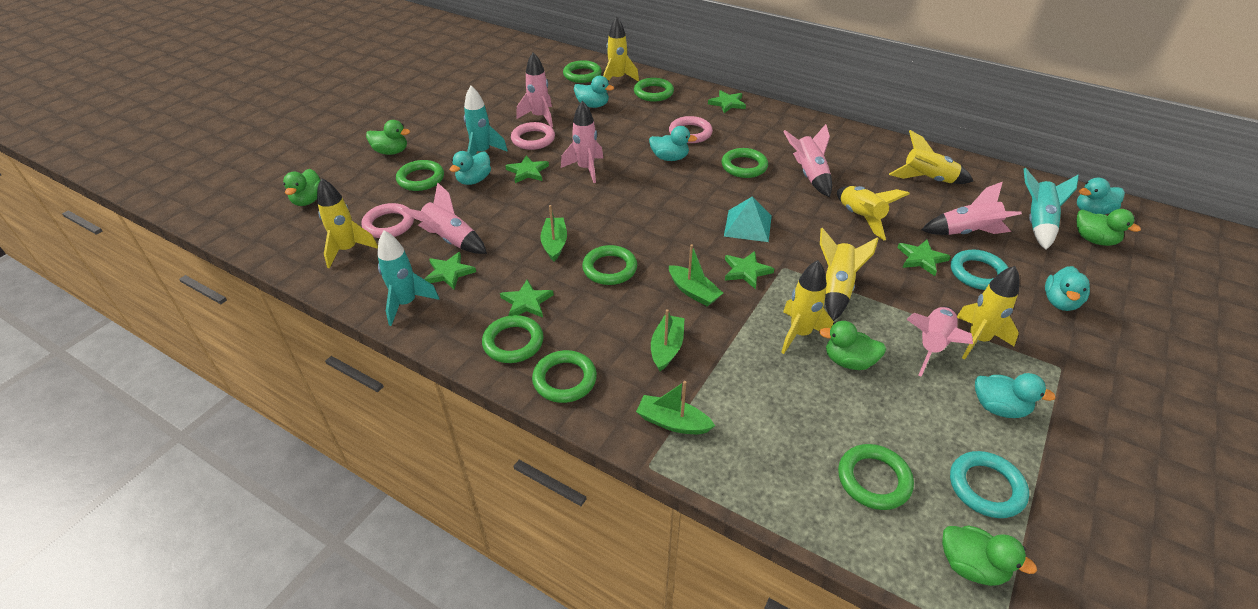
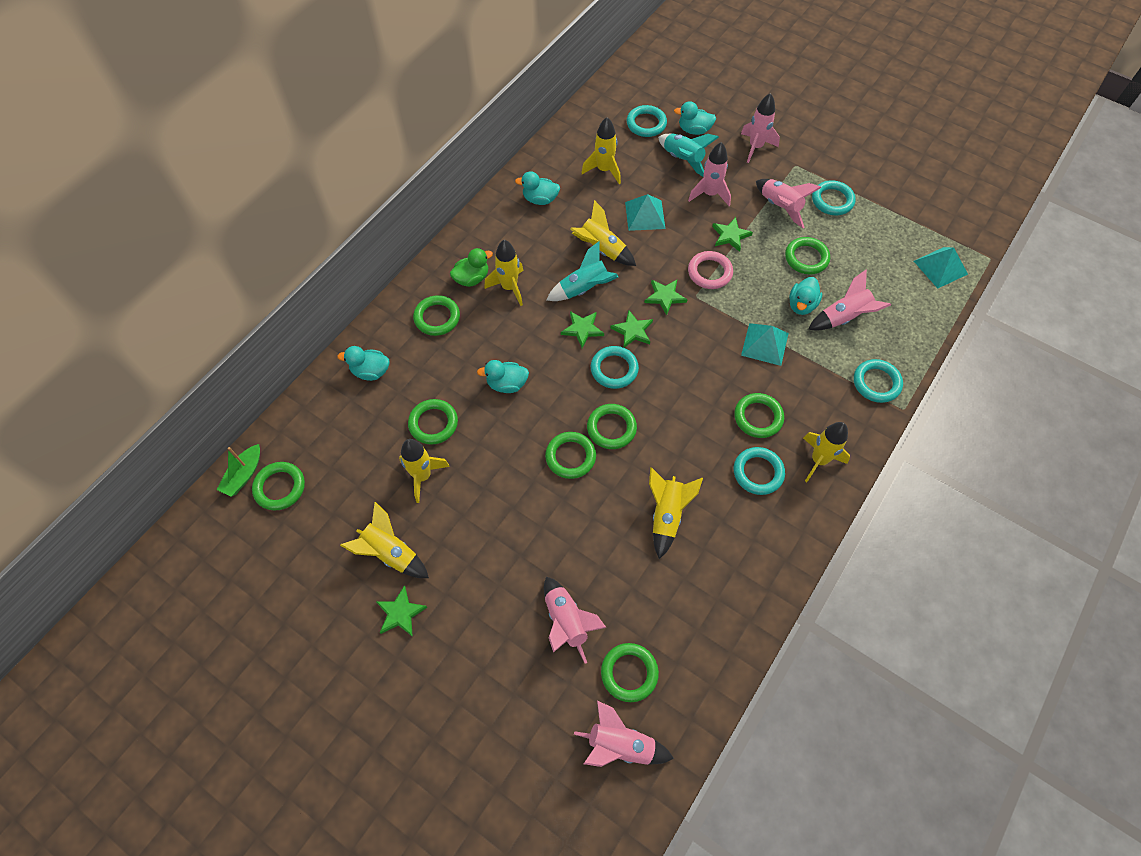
green boat: 4 -> 1
green duck: 5 -> 1
green star: 6 -> 5
pink ring: 3 -> 1
turquoise duck: 6 -> 5
turquoise pyramid: 1 -> 3
turquoise ring: 2 -> 5
turquoise rocket: 3 -> 2

